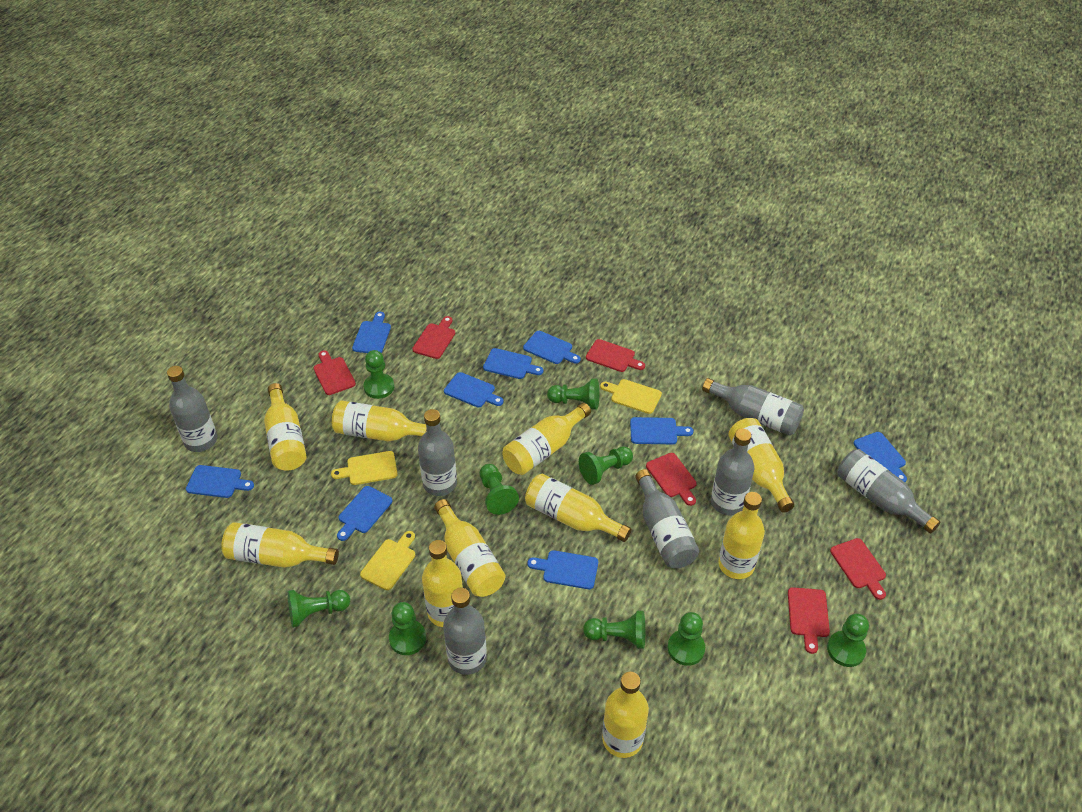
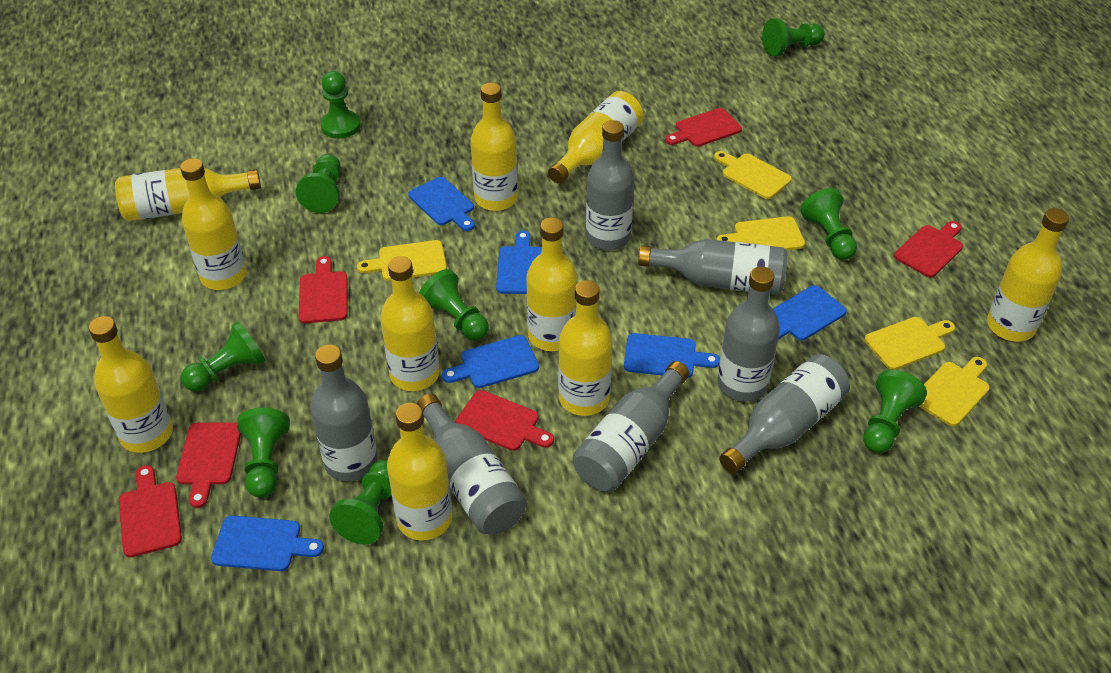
blue cutting board: 9 -> 6
yellow cutting board: 3 -> 5

